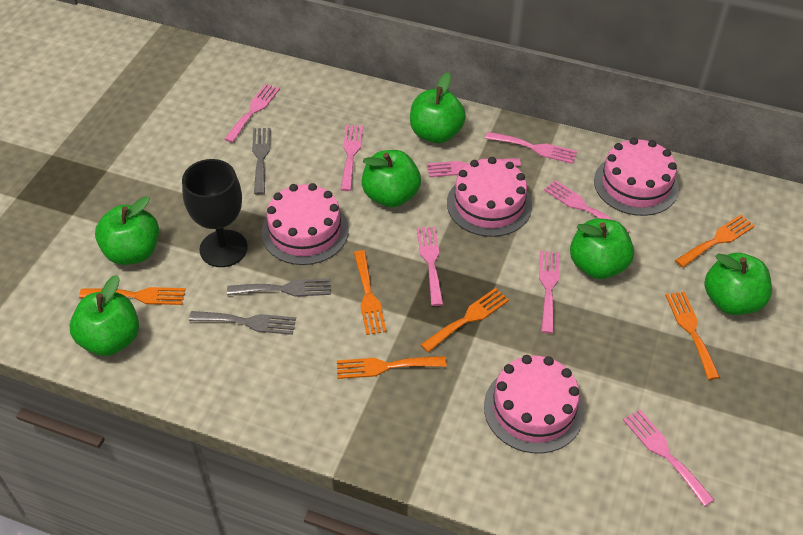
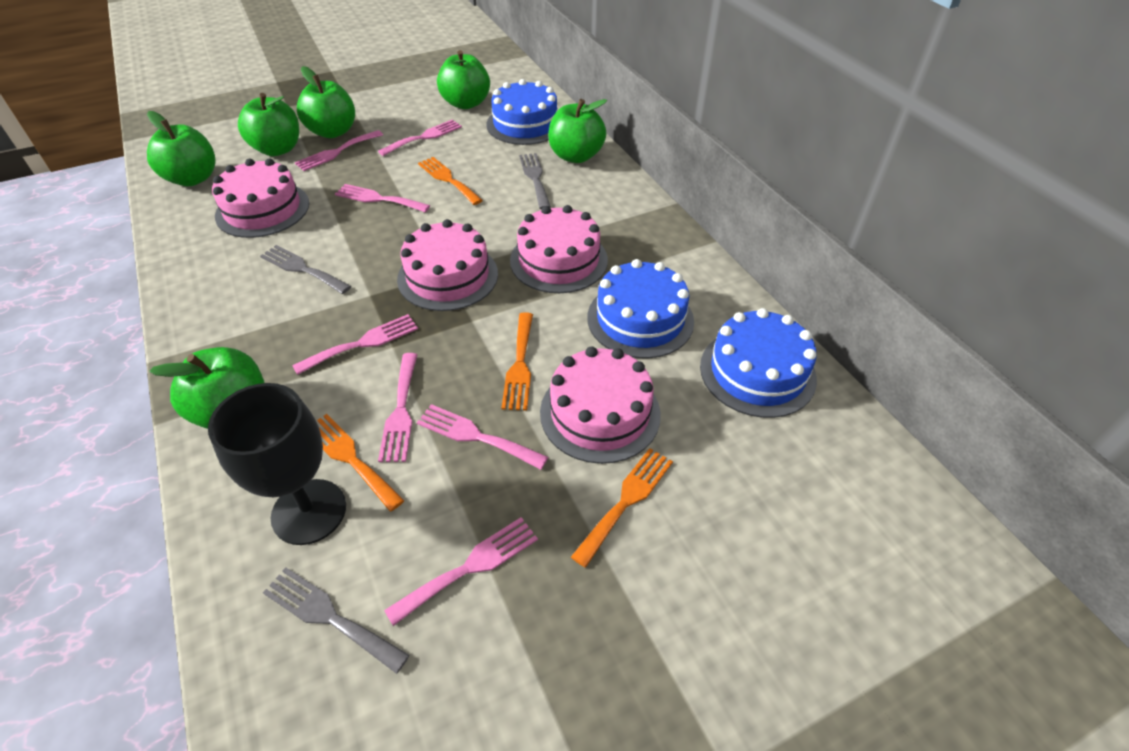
blue cake: 0 -> 3
orange fork: 6 -> 4
pink fork: 8 -> 7

